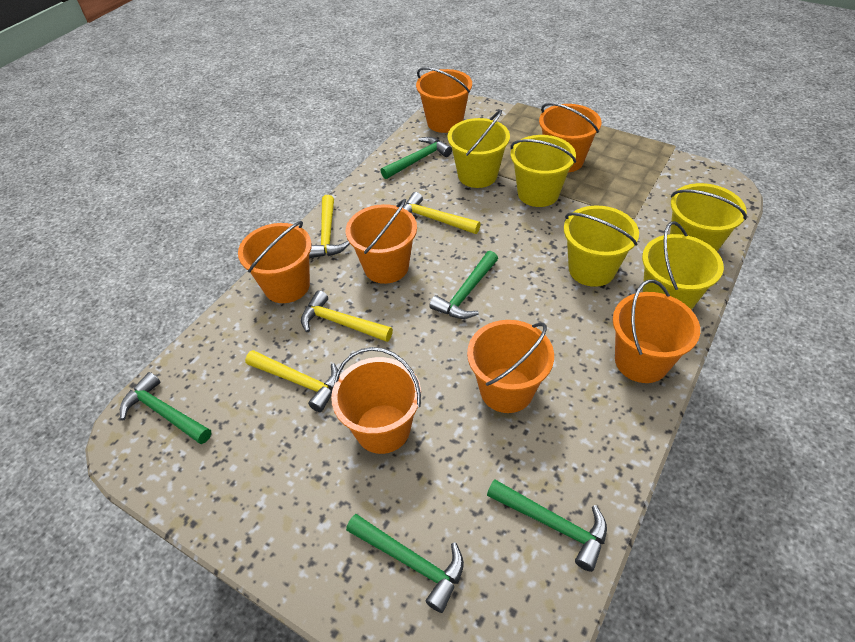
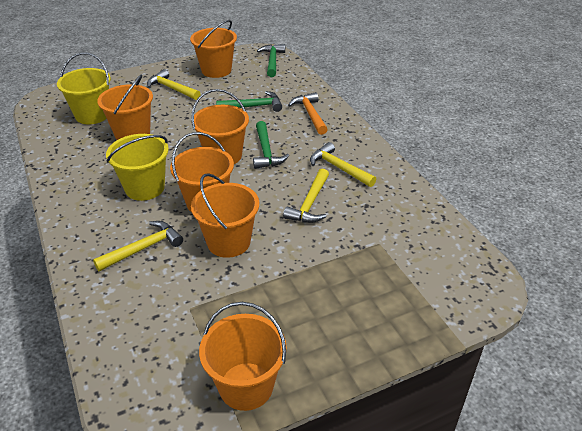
green hammer: 5 -> 3
orange bucket: 7 -> 6
orange hammer: 0 -> 1
yellow bucket: 5 -> 2

